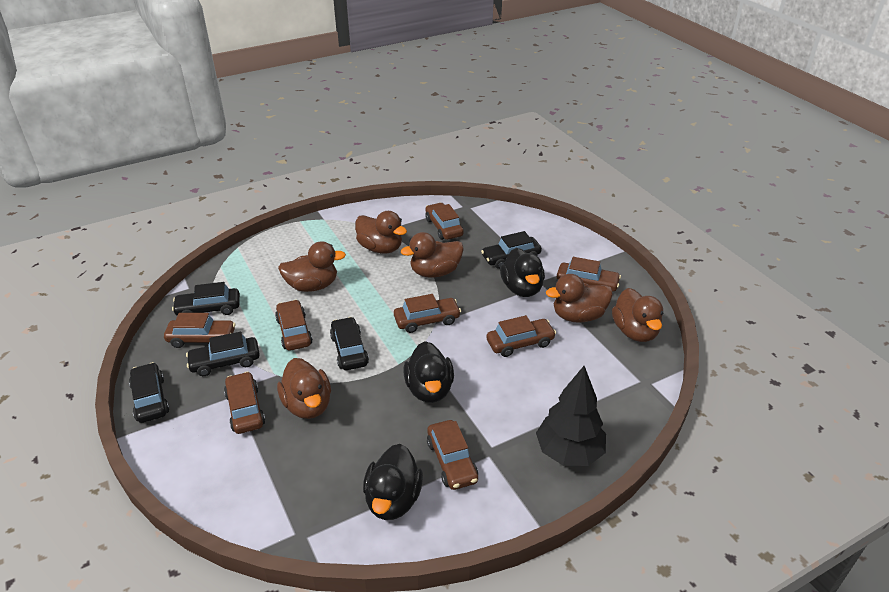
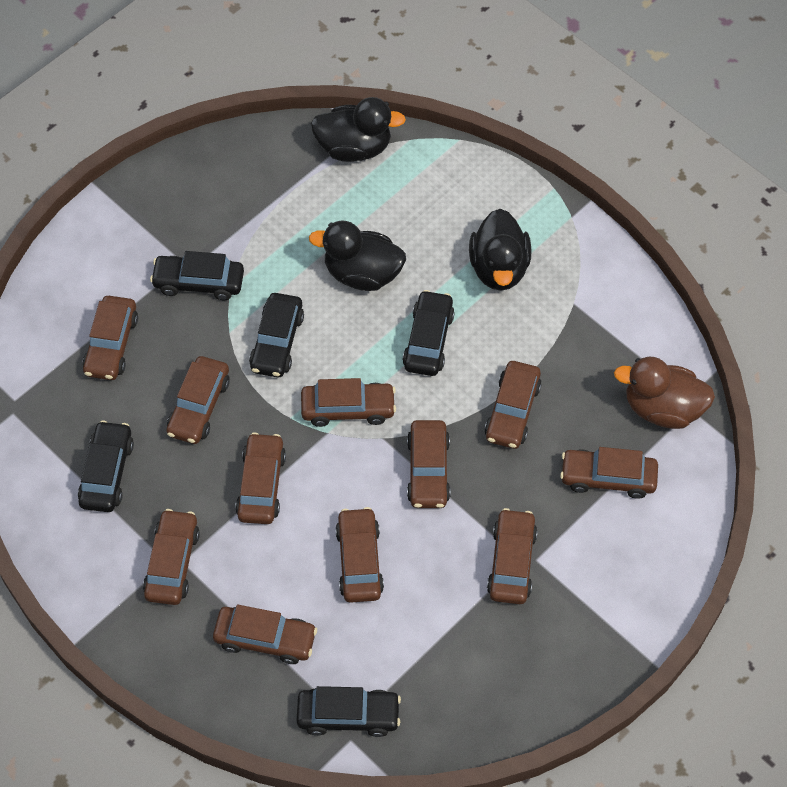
black tree: 1 -> 0
brown car: 8 -> 11
brown duck: 6 -> 1

